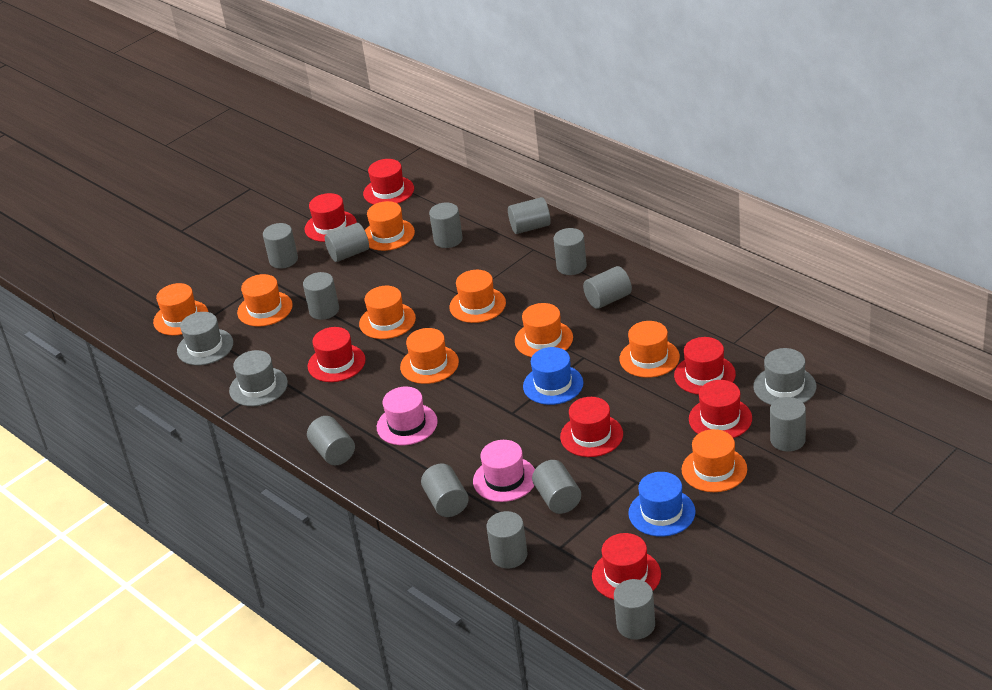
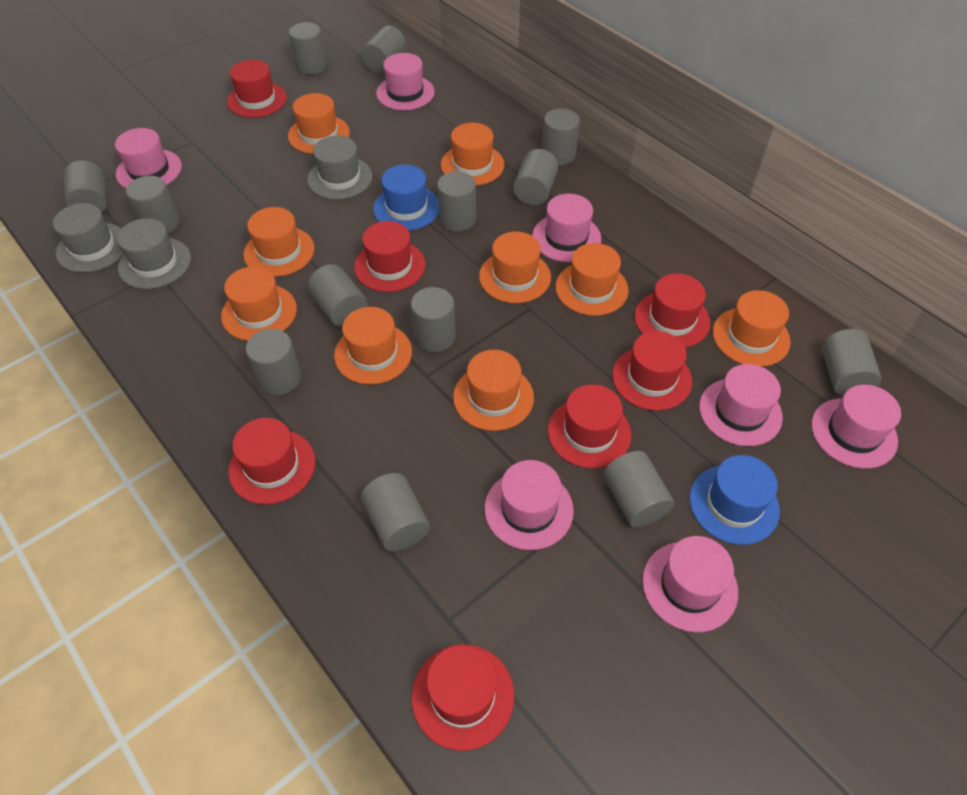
pink hat: 2 -> 7

